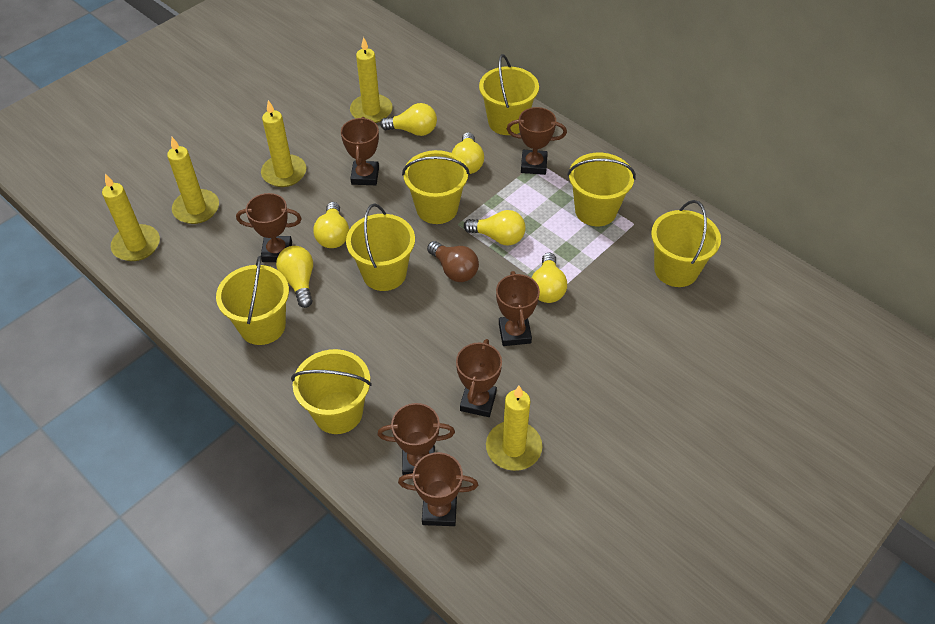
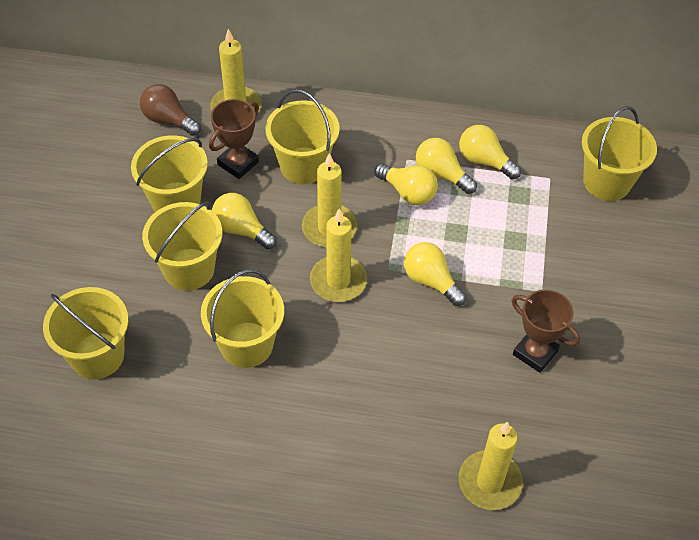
brown trophy: 7 -> 2
yellow bucket: 7 -> 6
yellow candle: 5 -> 4
yellow light bulb: 6 -> 5

